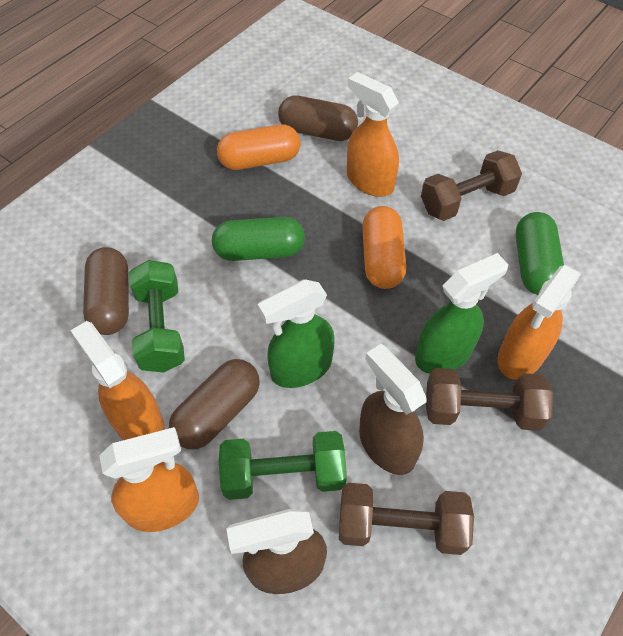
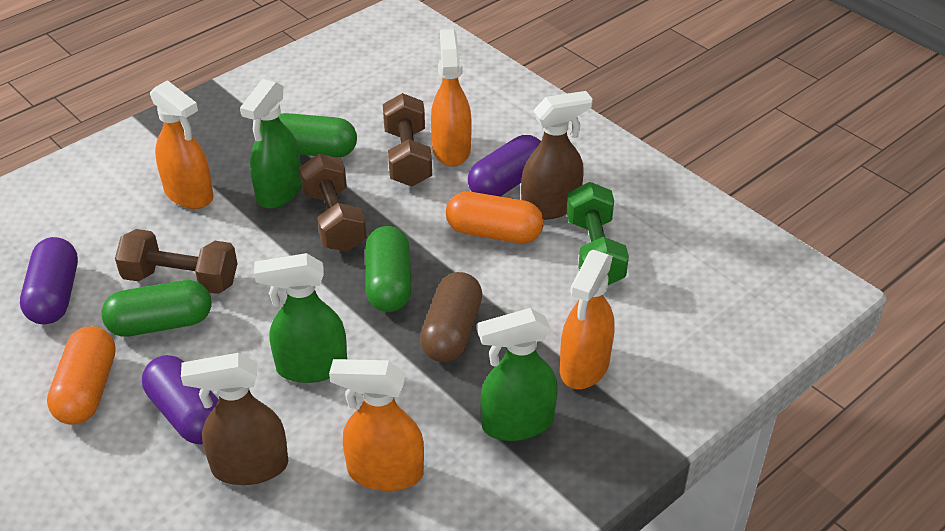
brown capsule: 3 -> 1
green capsule: 2 -> 3
green dumbbell: 2 -> 1
green spray bottle: 2 -> 3
purple capsule: 0 -> 3

